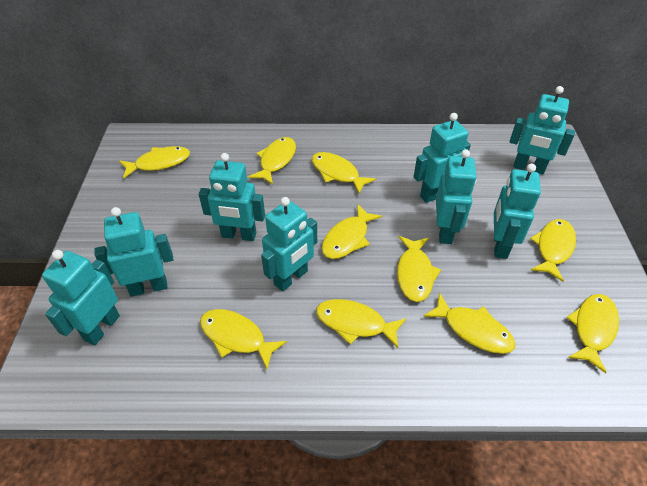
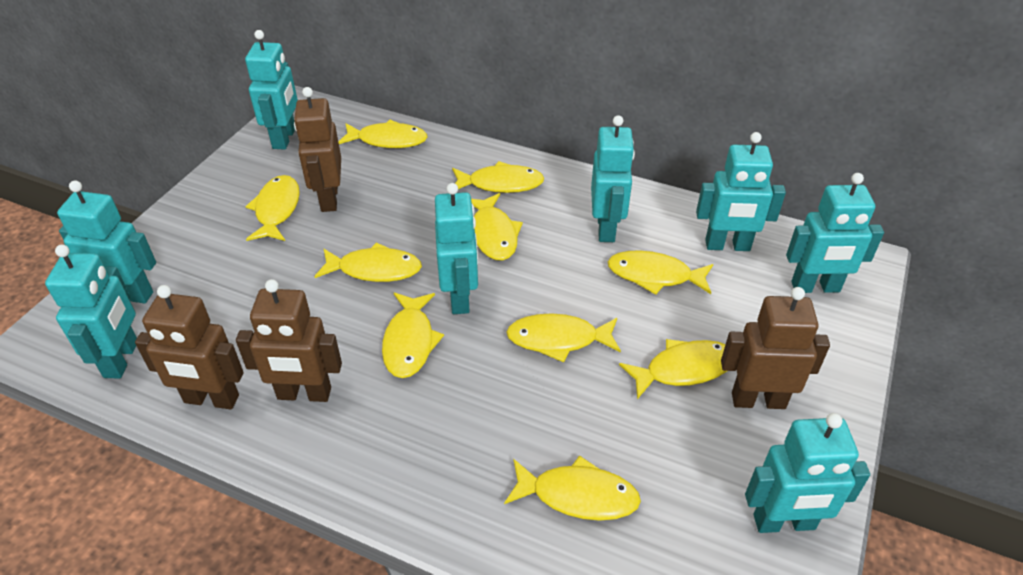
brown robot: 0 -> 4

